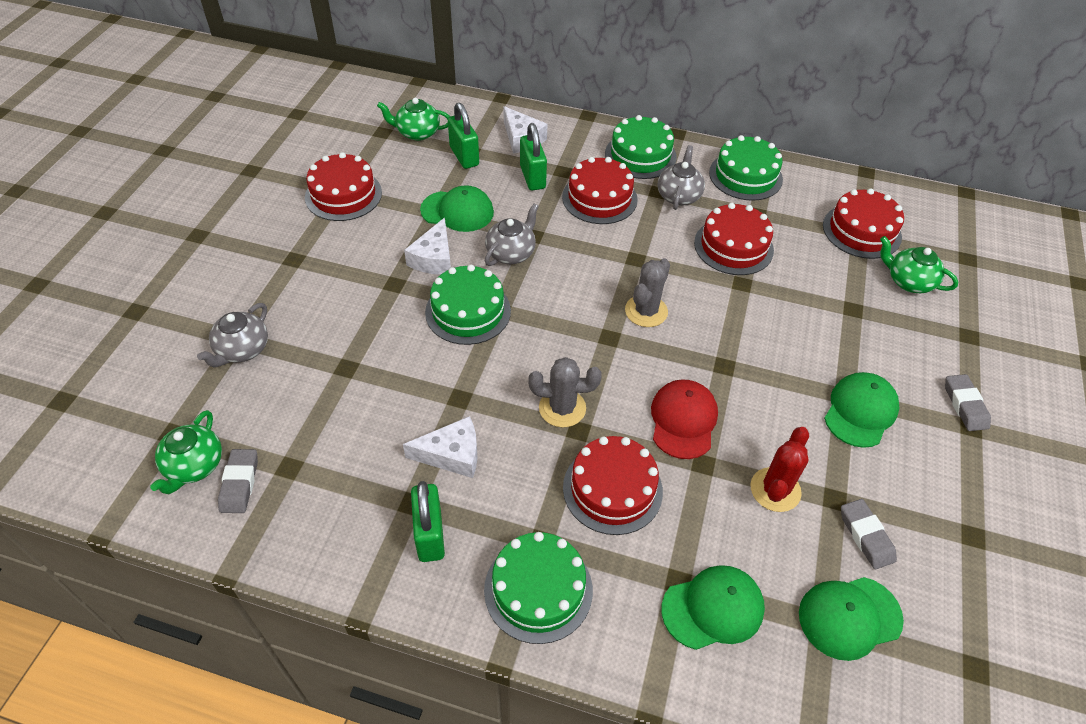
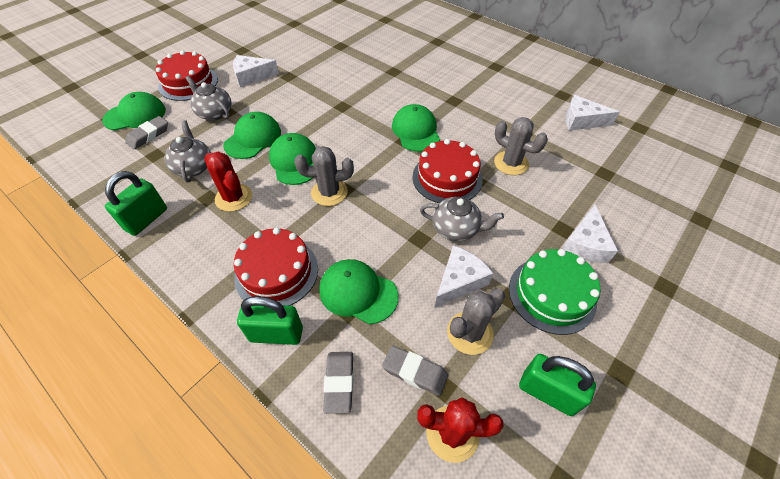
green cake: 4 -> 1
green cap: 4 -> 5
green teapot: 3 -> 0
grey cactus: 2 -> 3
red cactus: 1 -> 2
red cake: 5 -> 3
red cap: 1 -> 0
white cheese: 3 -> 4

